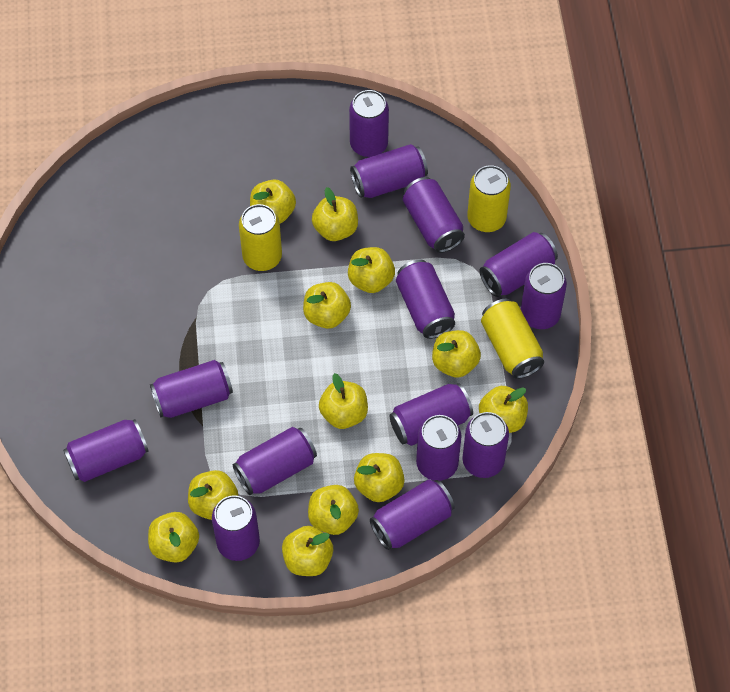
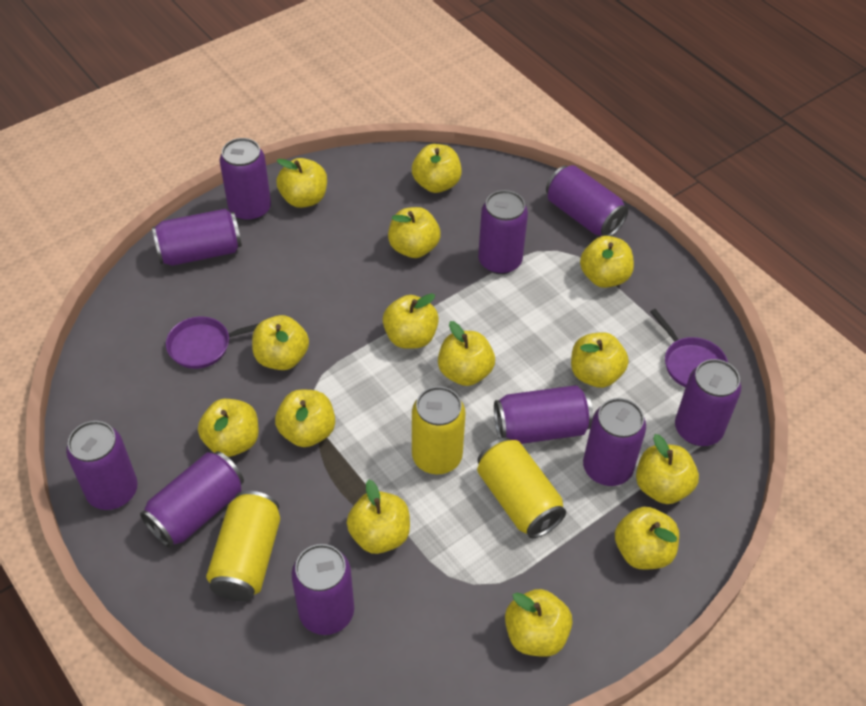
purple can: 14 -> 10
purple pan: 0 -> 2
yellow apple: 12 -> 14

